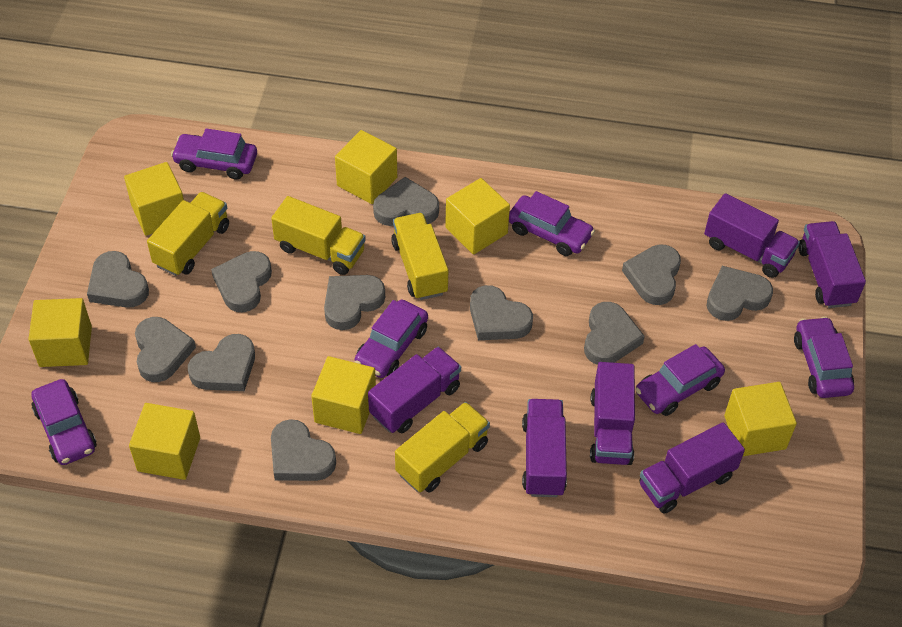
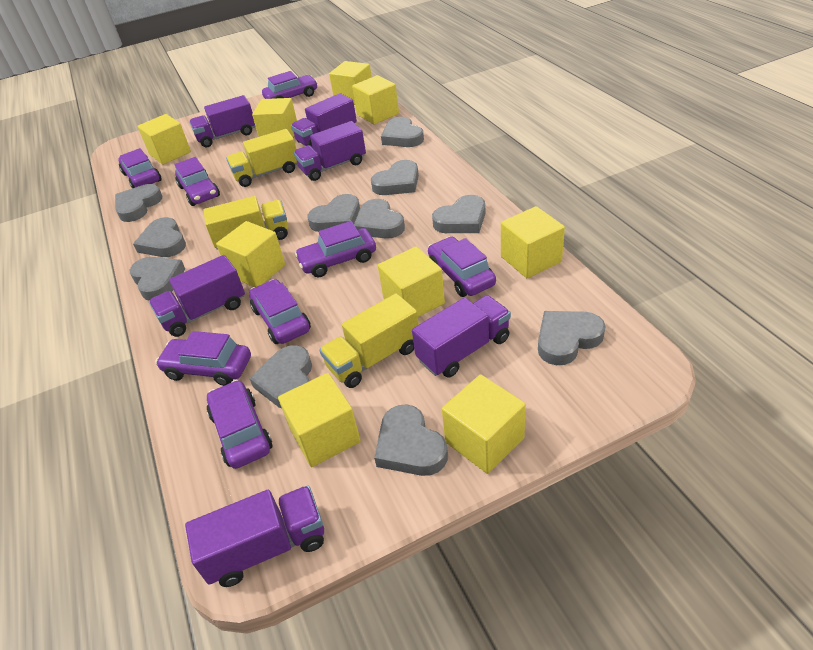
purple car: 6 -> 8
yellow cube: 7 -> 9
yellow truck: 4 -> 3

